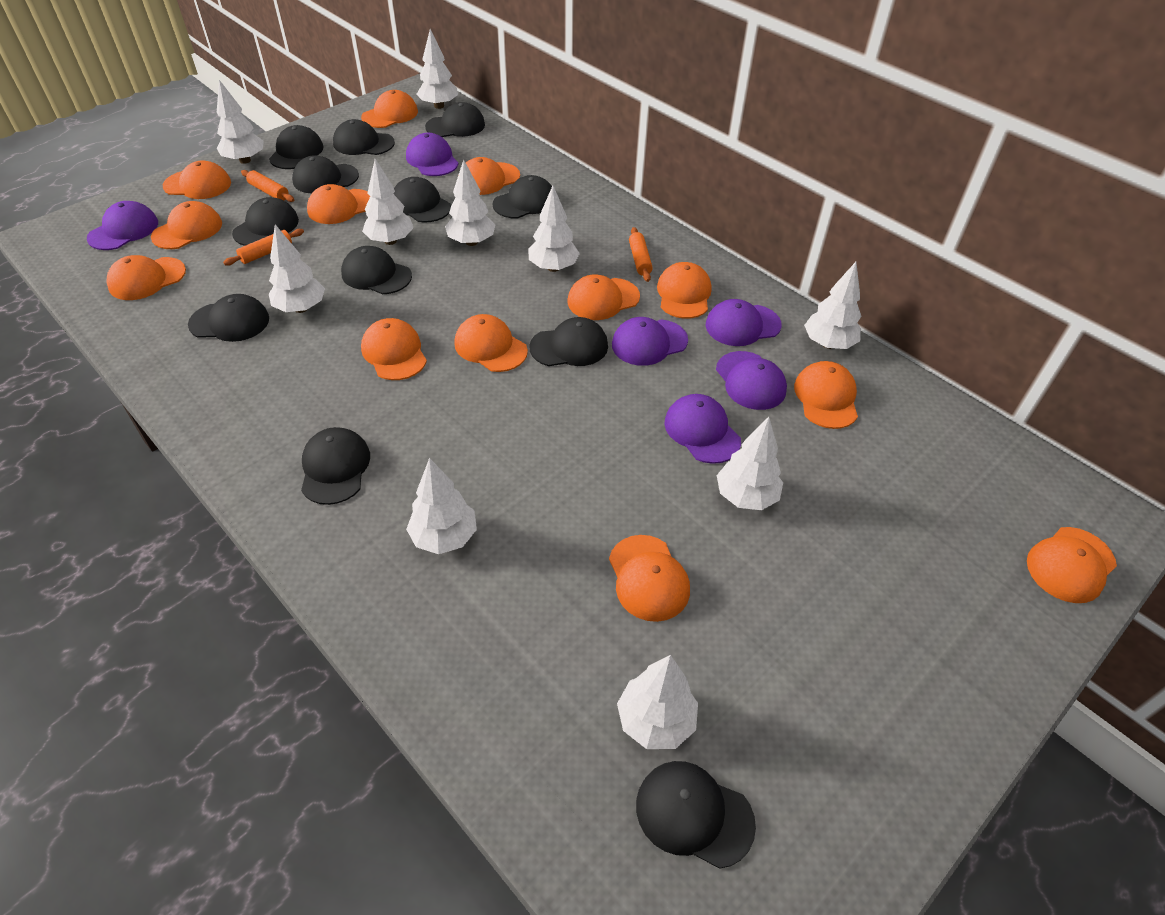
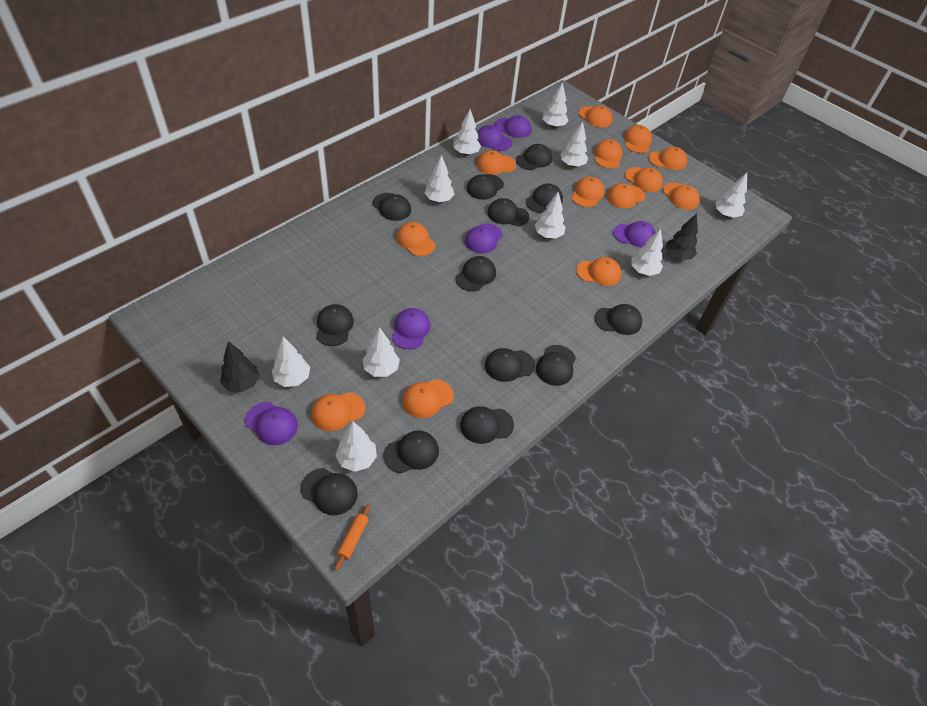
black cap: 12 -> 13
black tree: 0 -> 2
orange rolling pin: 3 -> 1

